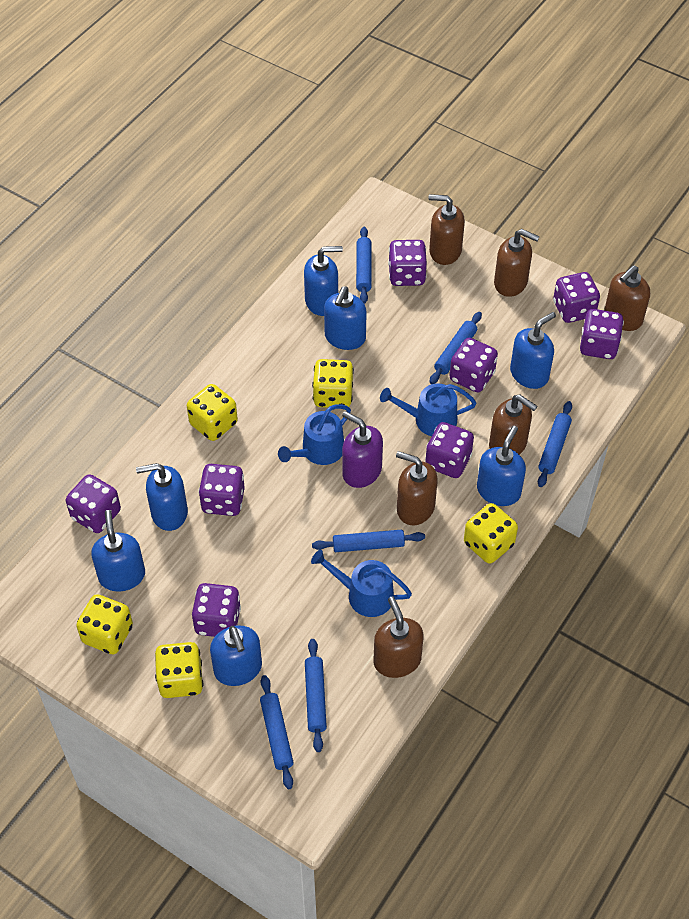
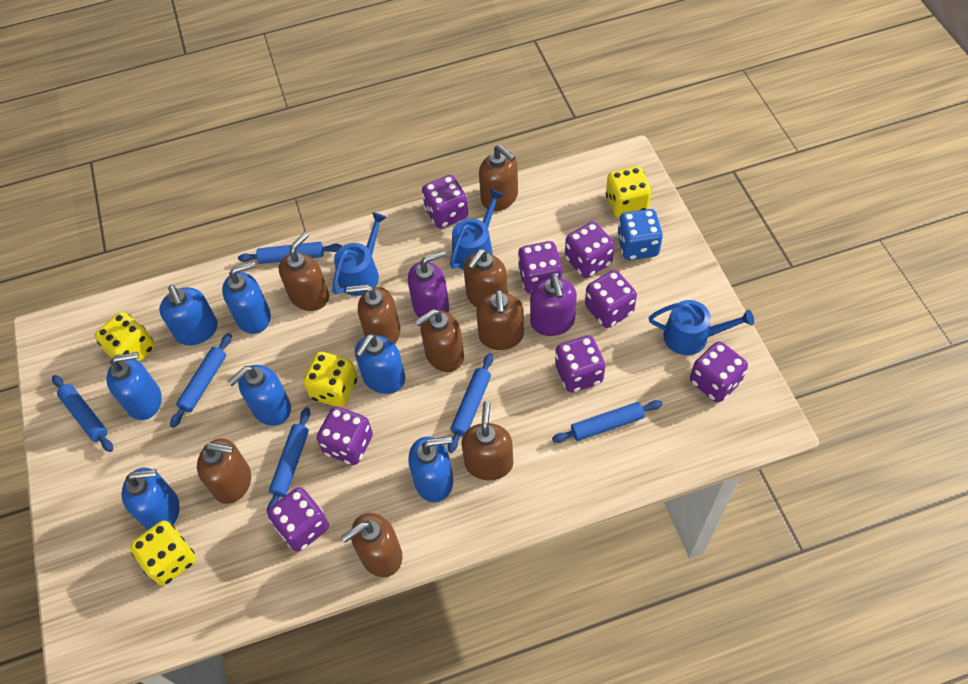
blue dice: 0 -> 1
brown soap dispenser: 6 -> 9
purple soap dispenser: 1 -> 2
yellow dice: 5 -> 4

